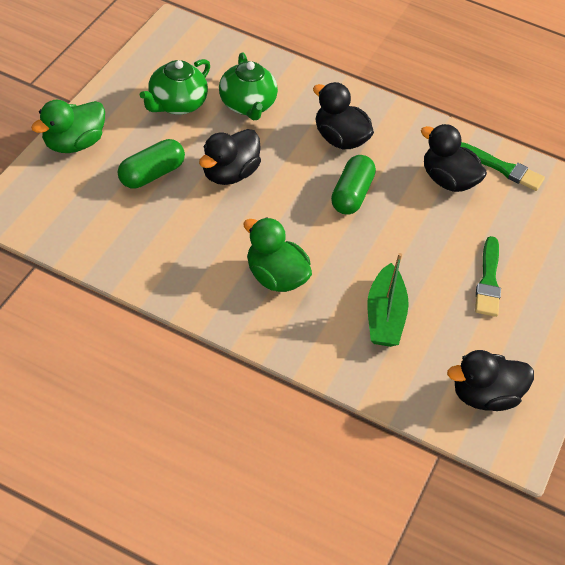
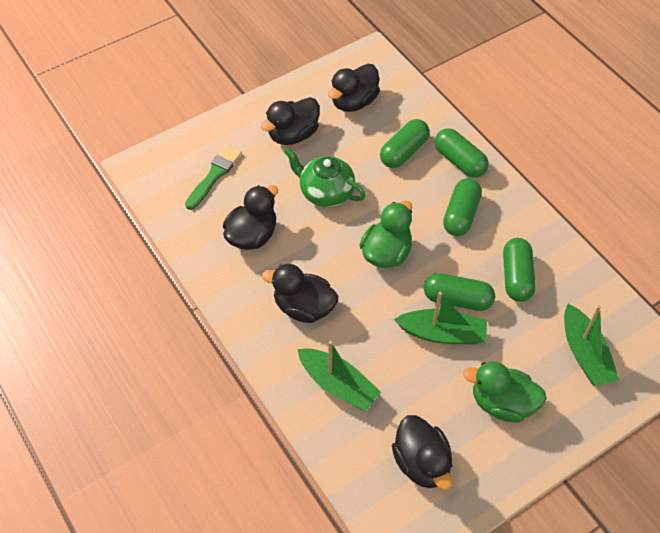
black duck: 4 -> 5
green boat: 1 -> 3
green brush: 2 -> 1
green capsule: 2 -> 5
green teapot: 2 -> 1

